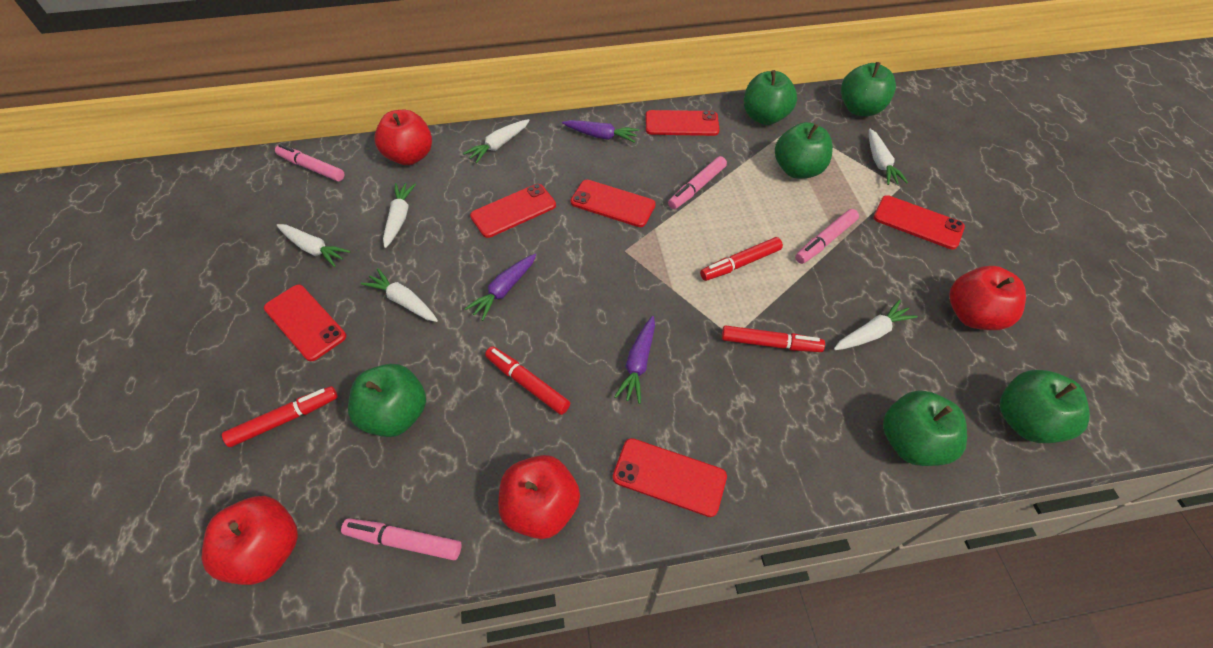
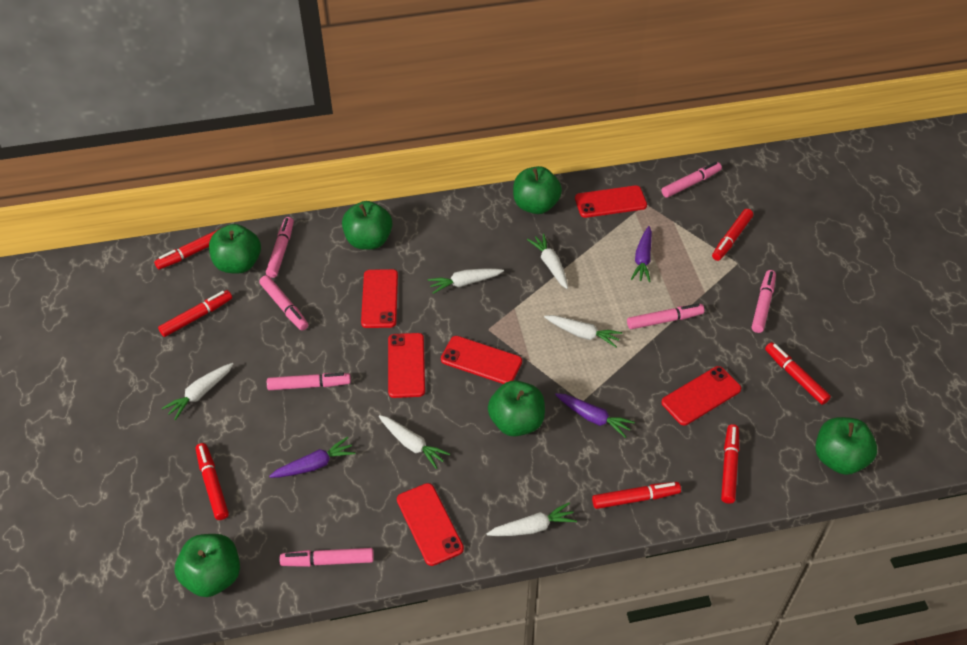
pink marker: 4 -> 7
red apple: 4 -> 0
red marker: 4 -> 7

